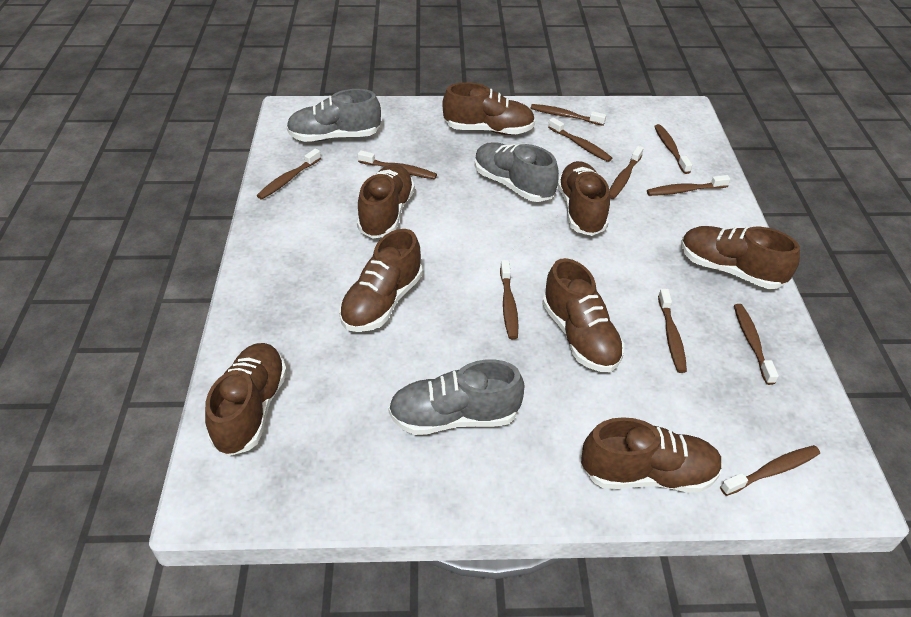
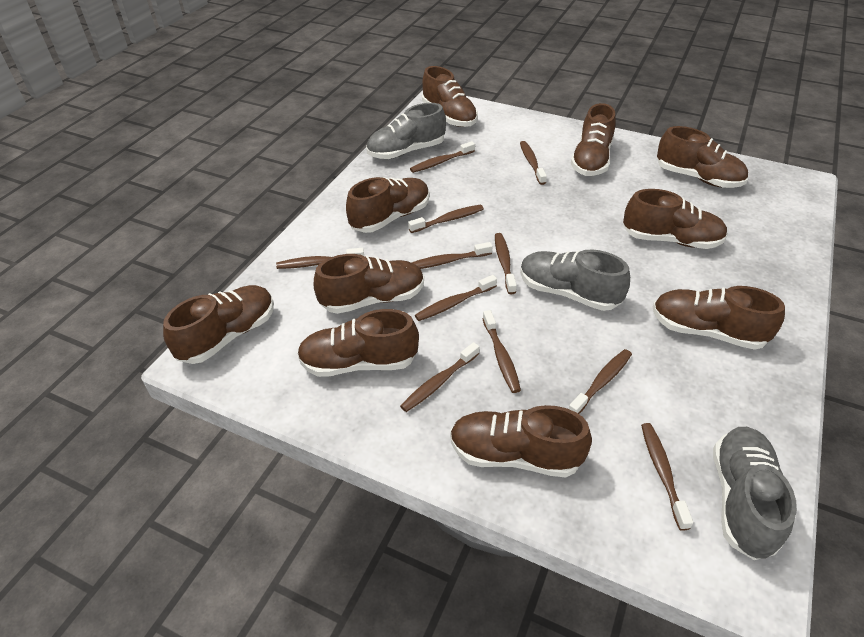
brown shoe: 8 -> 10

